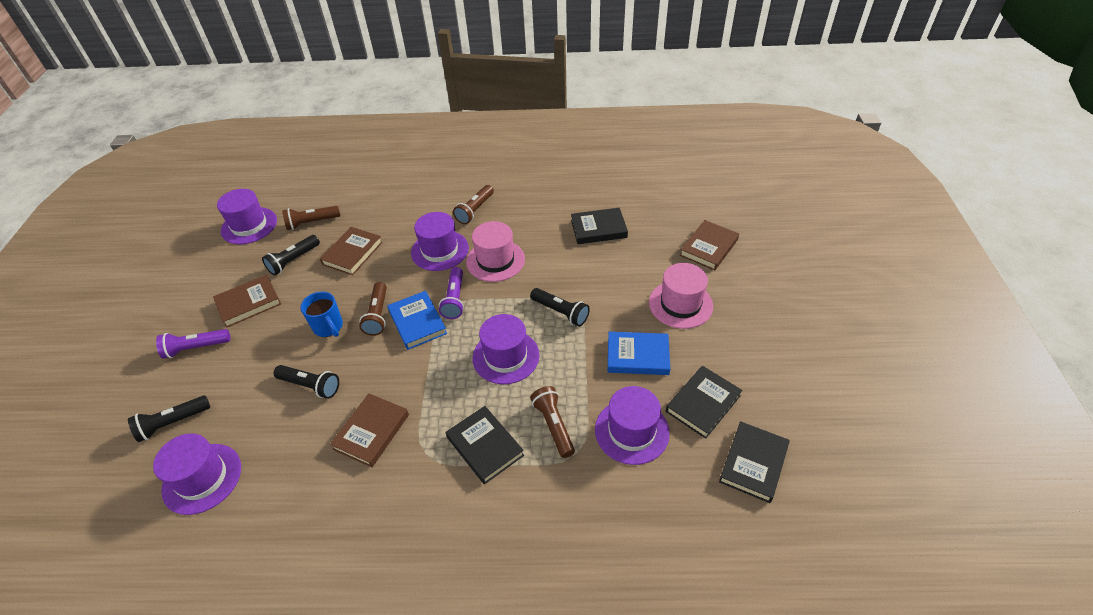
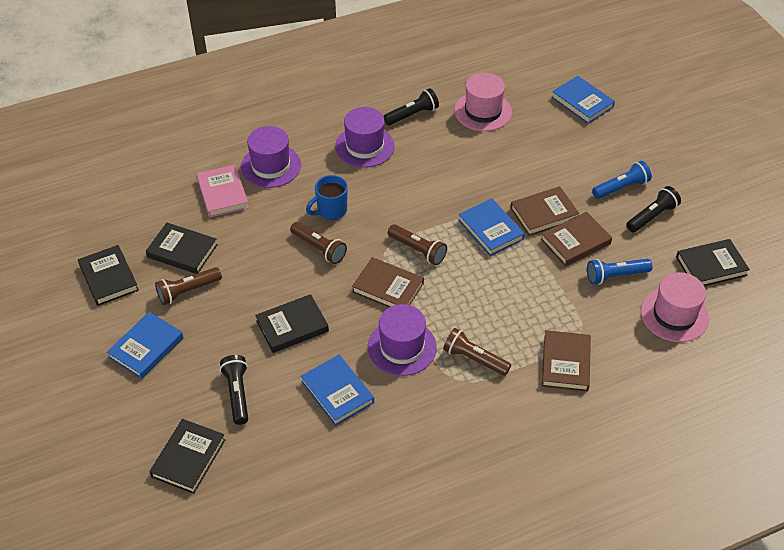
black book: 4 -> 5
black flashlight: 4 -> 3
blue book: 2 -> 4
blue flashlight: 0 -> 2
pink book: 0 -> 1
purple flashlight: 2 -> 0
purple hat: 5 -> 3

